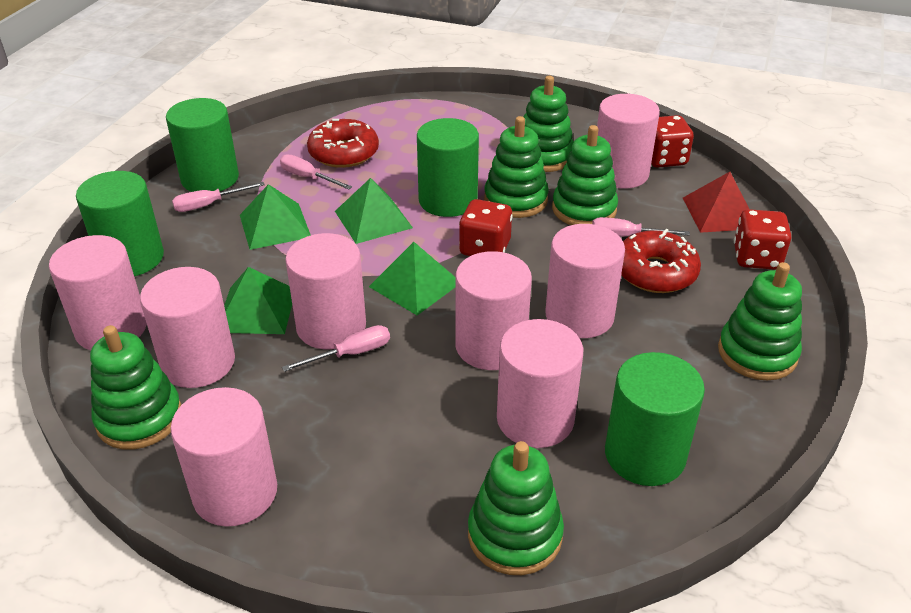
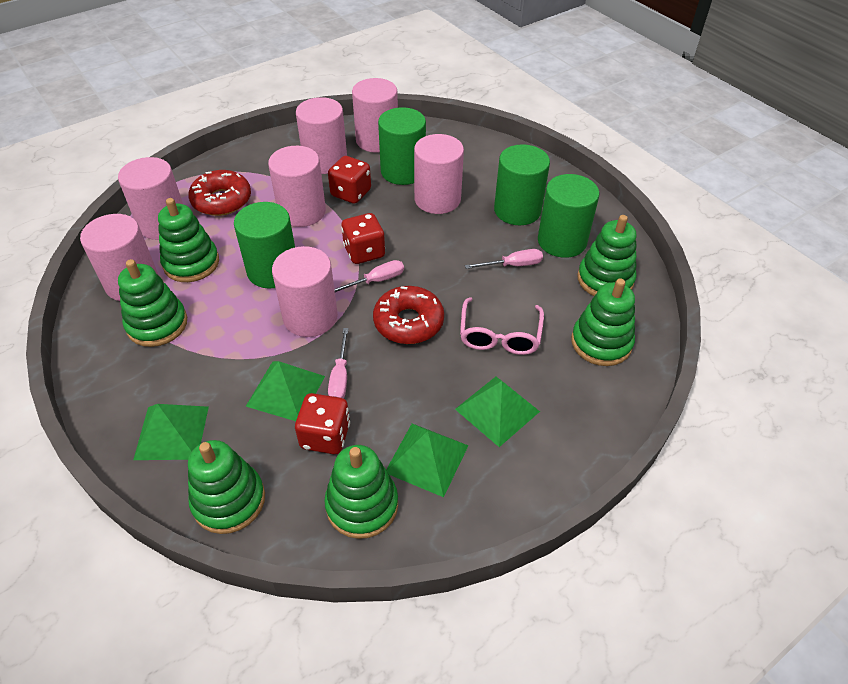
pink cylinder: 8 -> 7
pink glasses: 0 -> 1
pink screwdriver: 4 -> 3
red pyramid: 1 -> 0

